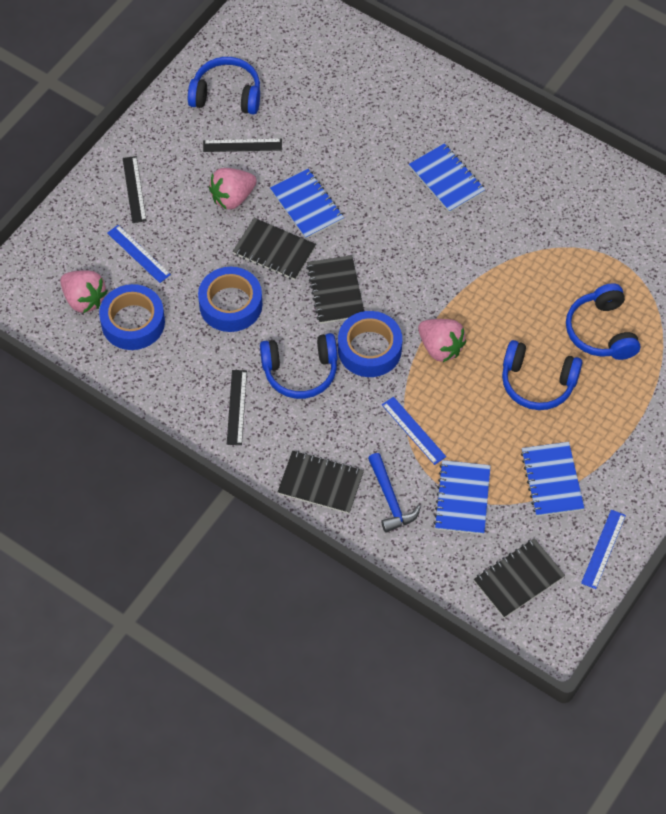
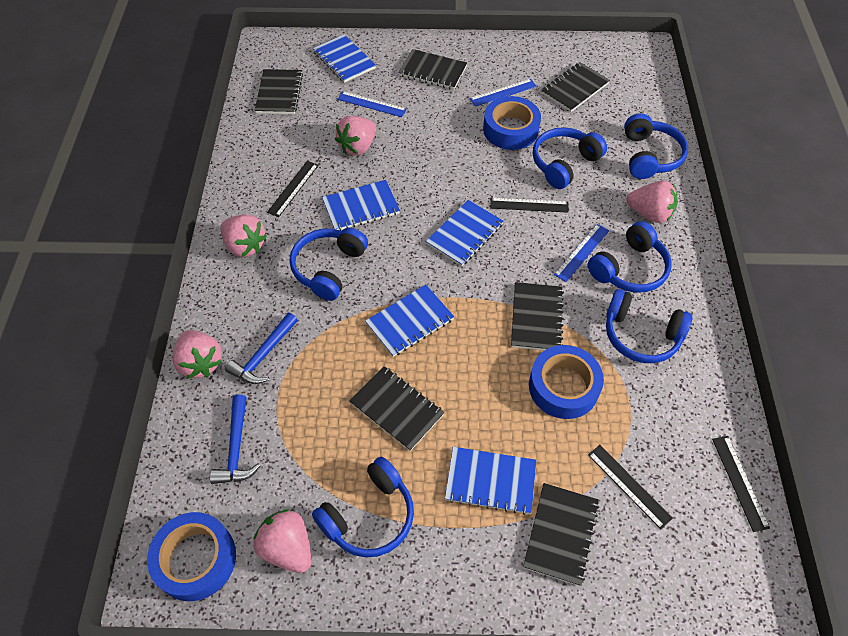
black notebook: 4 -> 6
black ruler: 3 -> 4
blue hammer: 1 -> 2
blue headphones: 4 -> 6
blue notebook: 4 -> 5
pink strawberry: 3 -> 5

